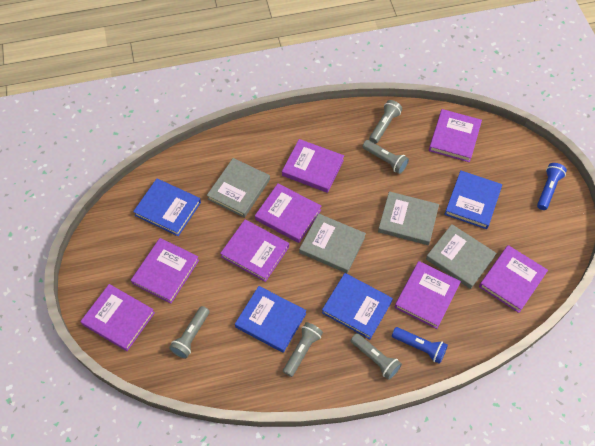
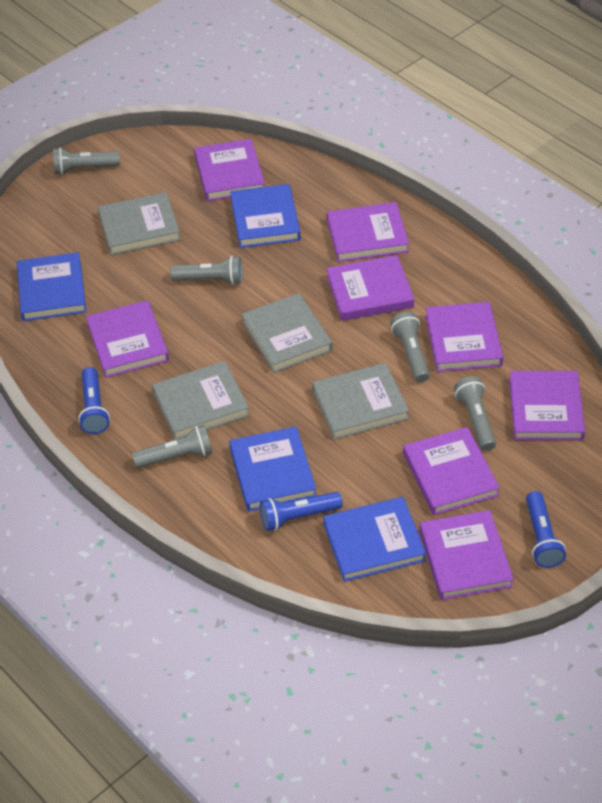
blue flashlight: 2 -> 3

